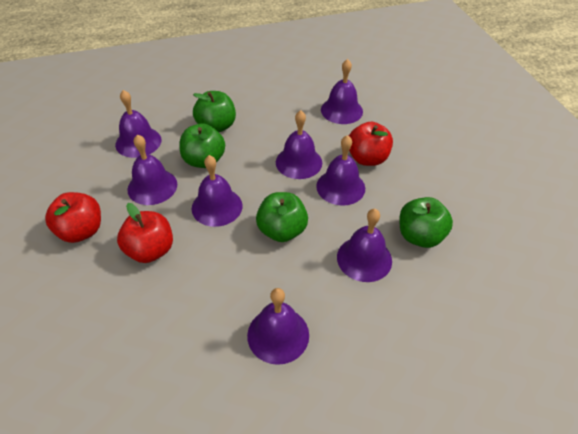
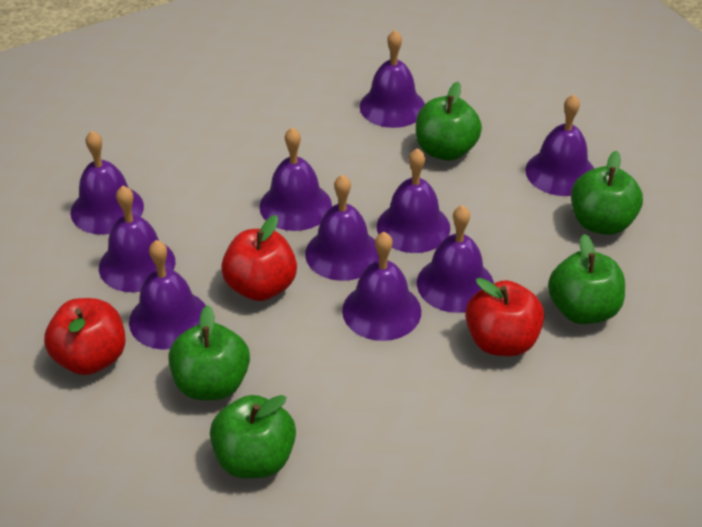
green apple: 4 -> 5
purple bell: 8 -> 10

